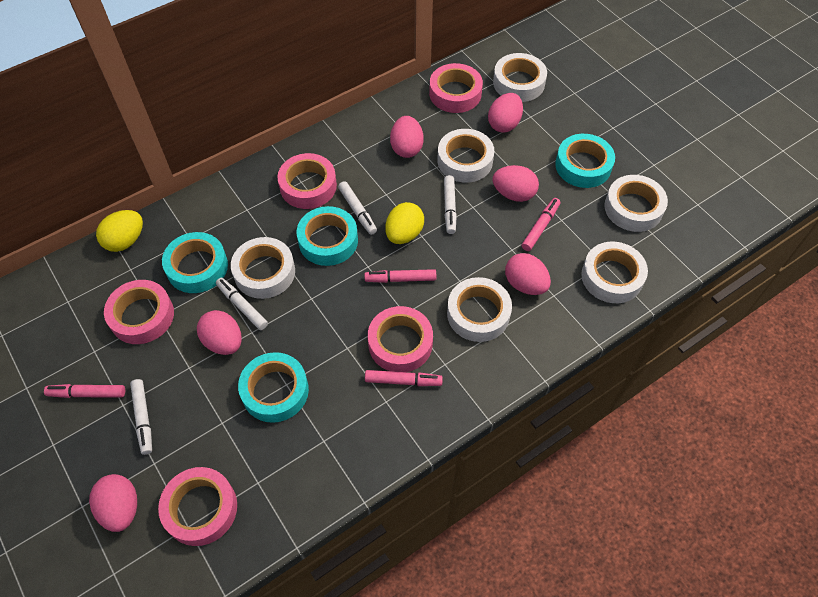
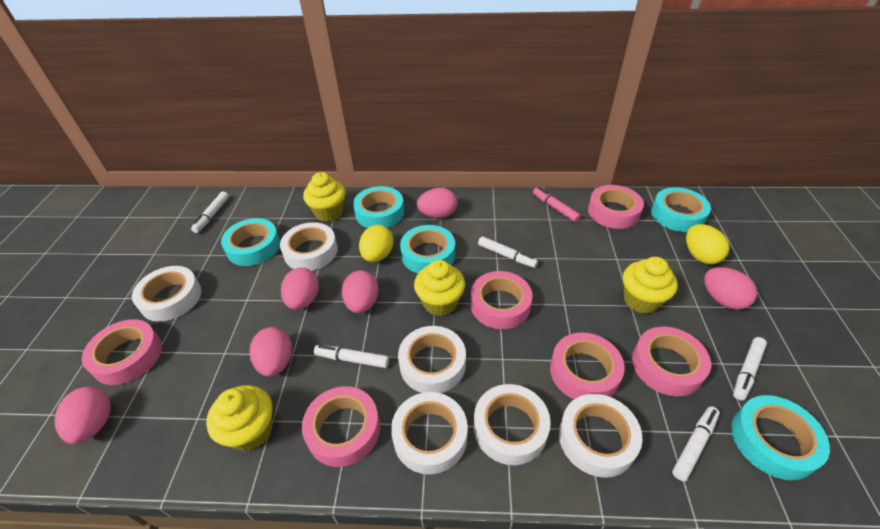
pink marker: 4 -> 1
pink tape: 5 -> 6
turquoise tape: 4 -> 5
white marker: 4 -> 5
yellow cupcake: 0 -> 4

